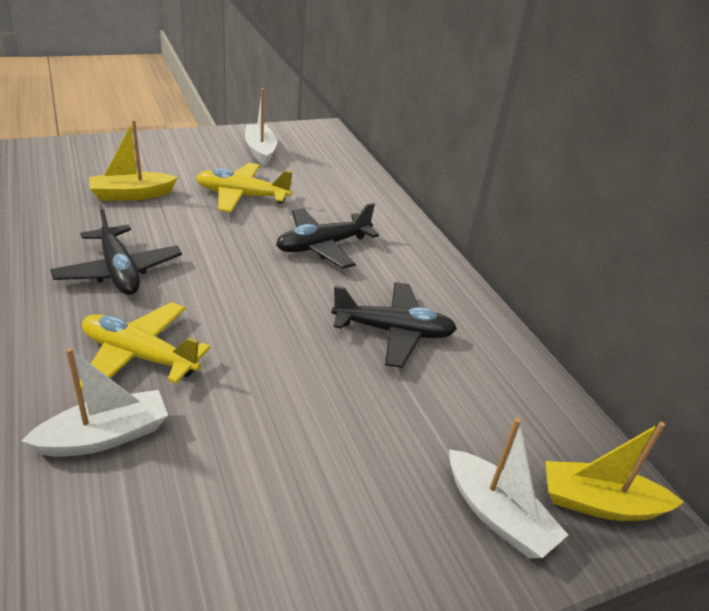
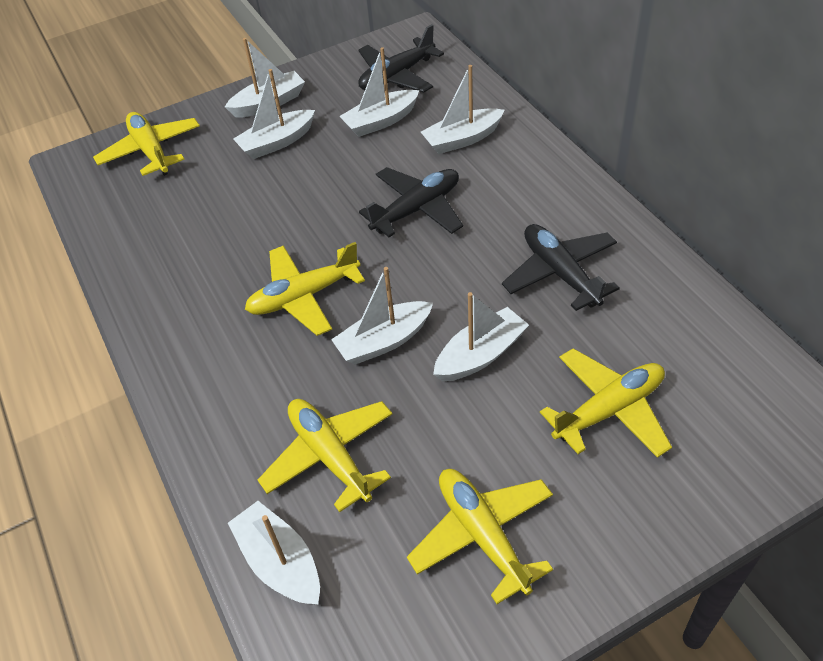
white boat: 3 -> 7
yellow boat: 2 -> 0
yellow plane: 2 -> 5

